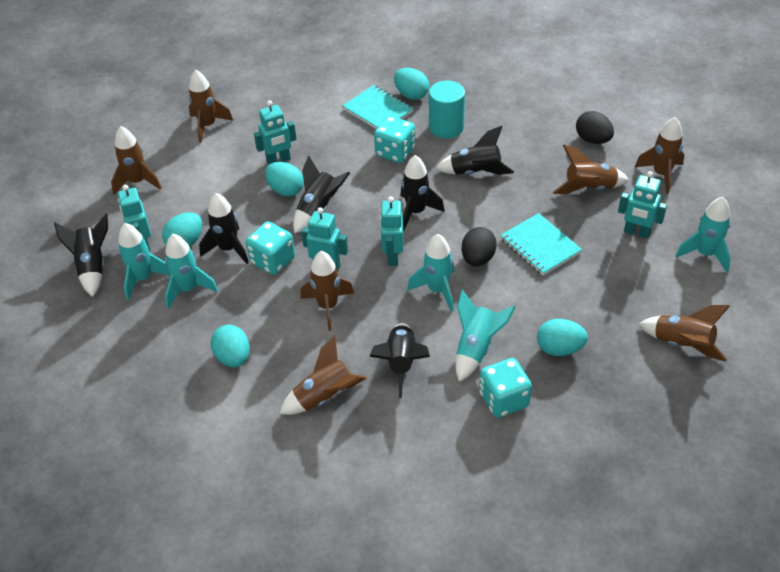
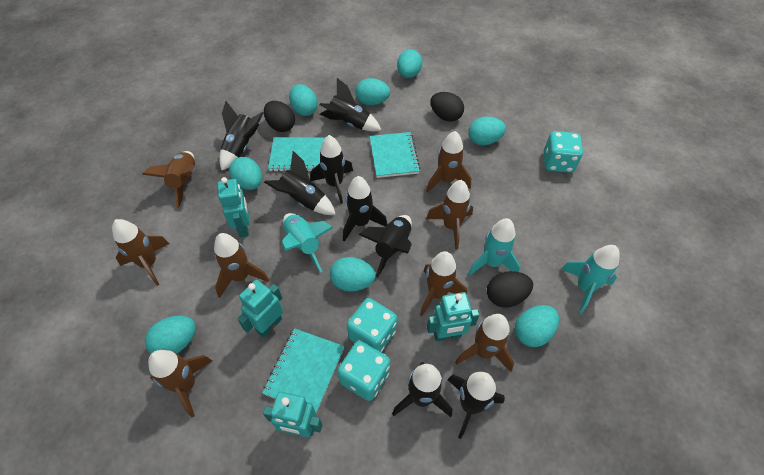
black egg: 2 -> 3
black rocket: 6 -> 8
brown rocket: 7 -> 8
turquoise cylinder: 1 -> 0
turquoise egg: 5 -> 8
turquoise notebook: 2 -> 3
turquoise robot: 5 -> 4
turquoise rocket: 5 -> 3

